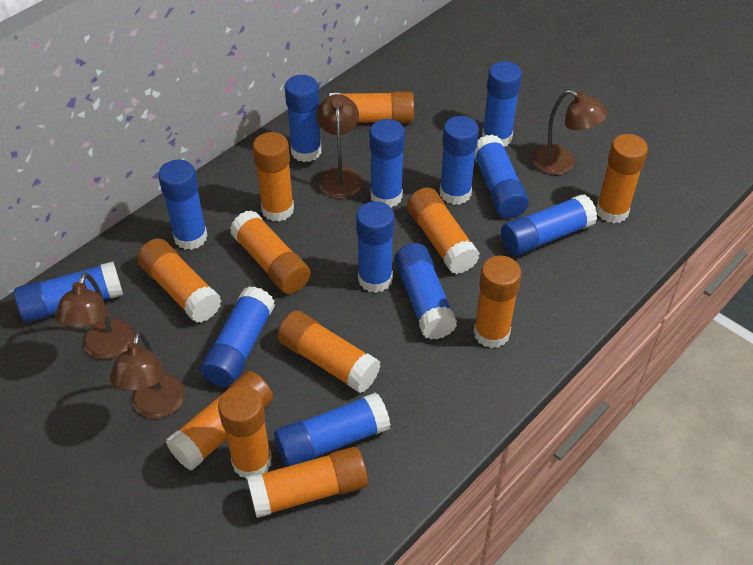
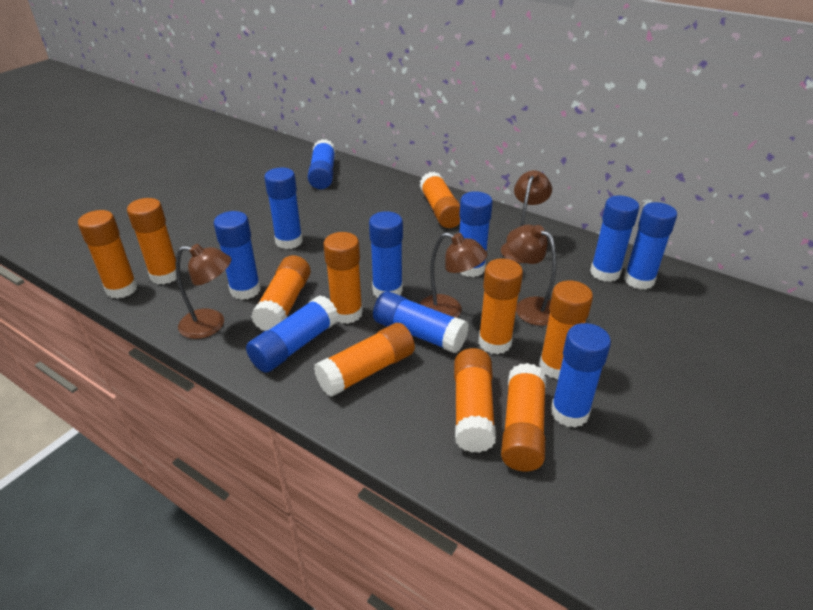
blue glue stick: 12 -> 10
orange glue stick: 11 -> 10

